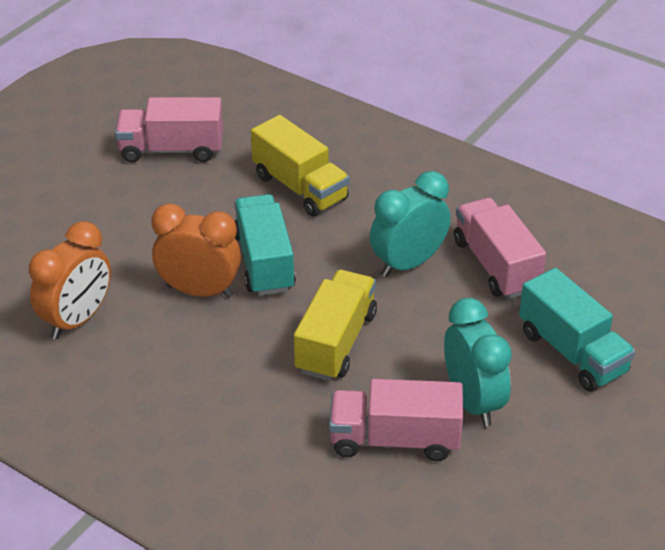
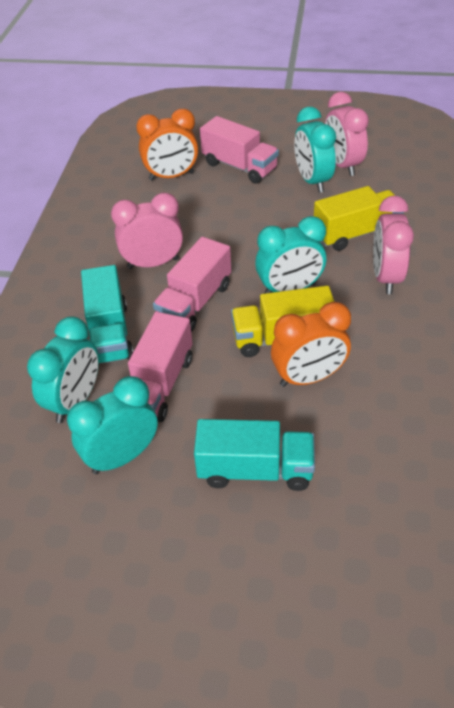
pink clock: 0 -> 3
turquoise clock: 2 -> 4

